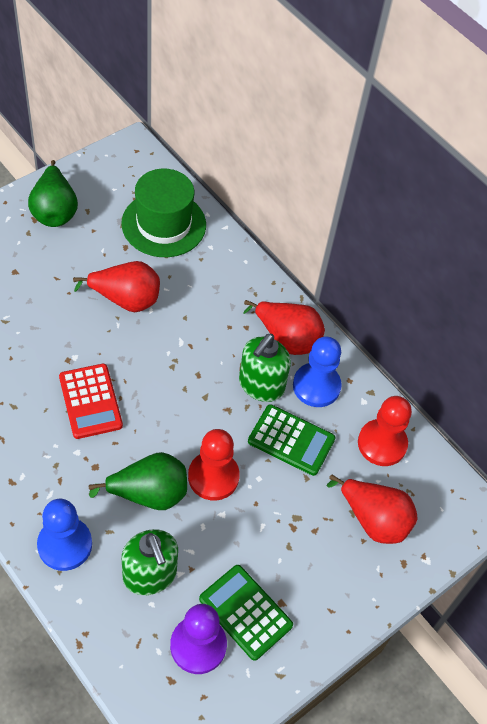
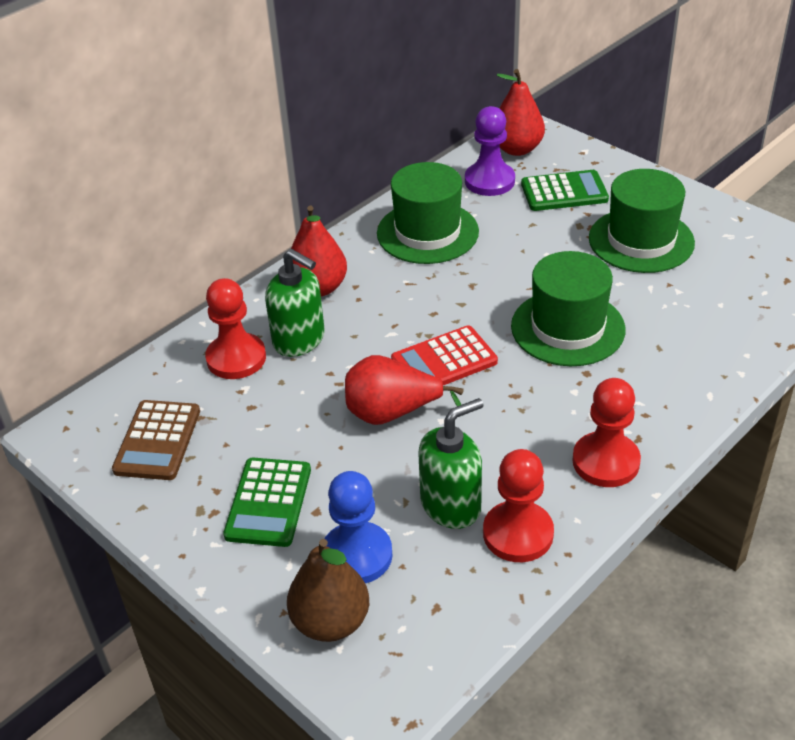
blue pawn: 2 -> 1
brown calculator: 0 -> 1
brown pear: 0 -> 1
green hat: 1 -> 3
green pear: 2 -> 0
red pawn: 2 -> 3

